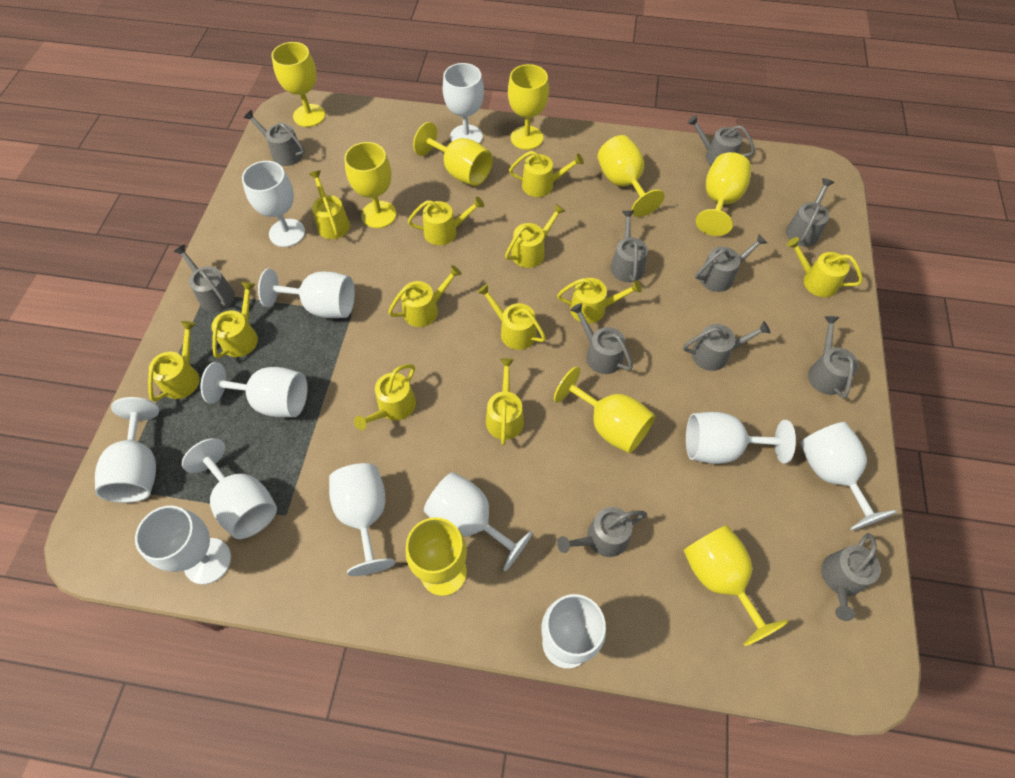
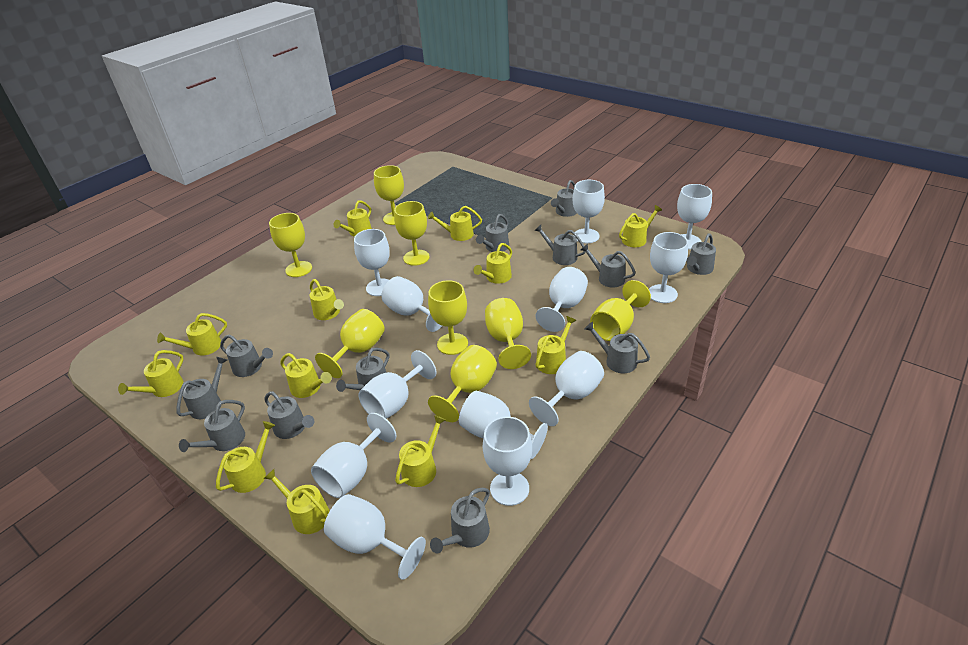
grey watering can: 11 -> 12
yellow goblet: 9 -> 8

